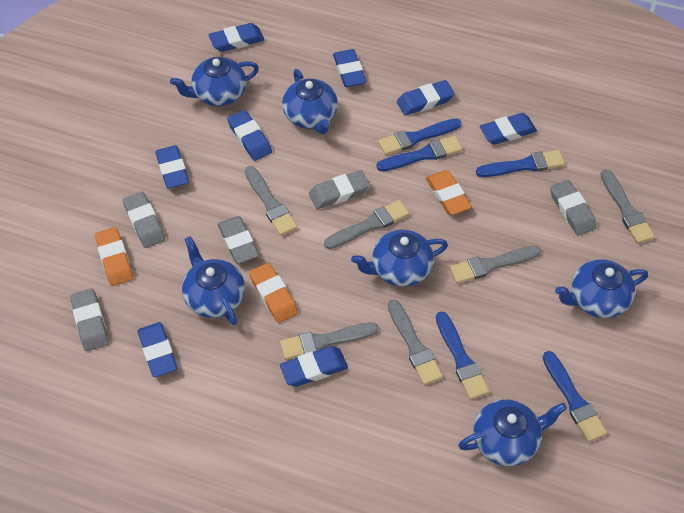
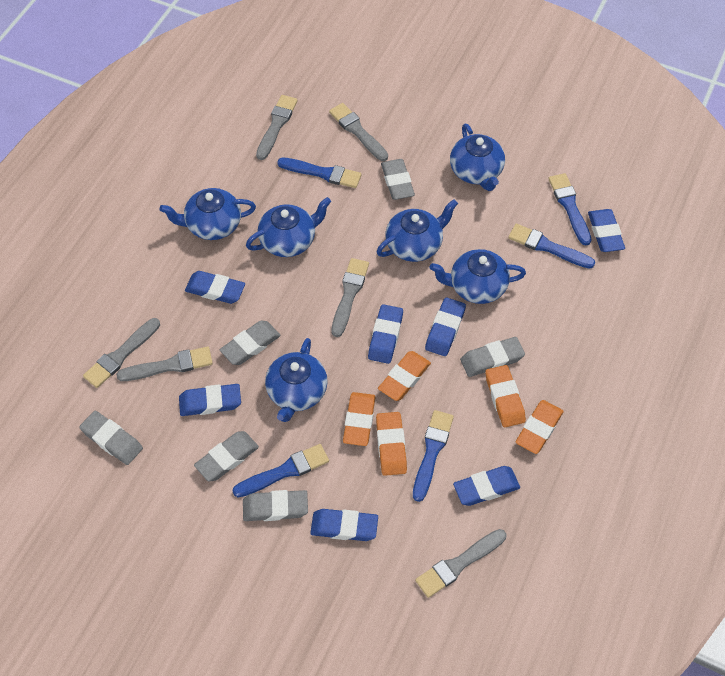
blue eraser: 8 -> 7
grey eraser: 5 -> 6
orange eraser: 3 -> 5

